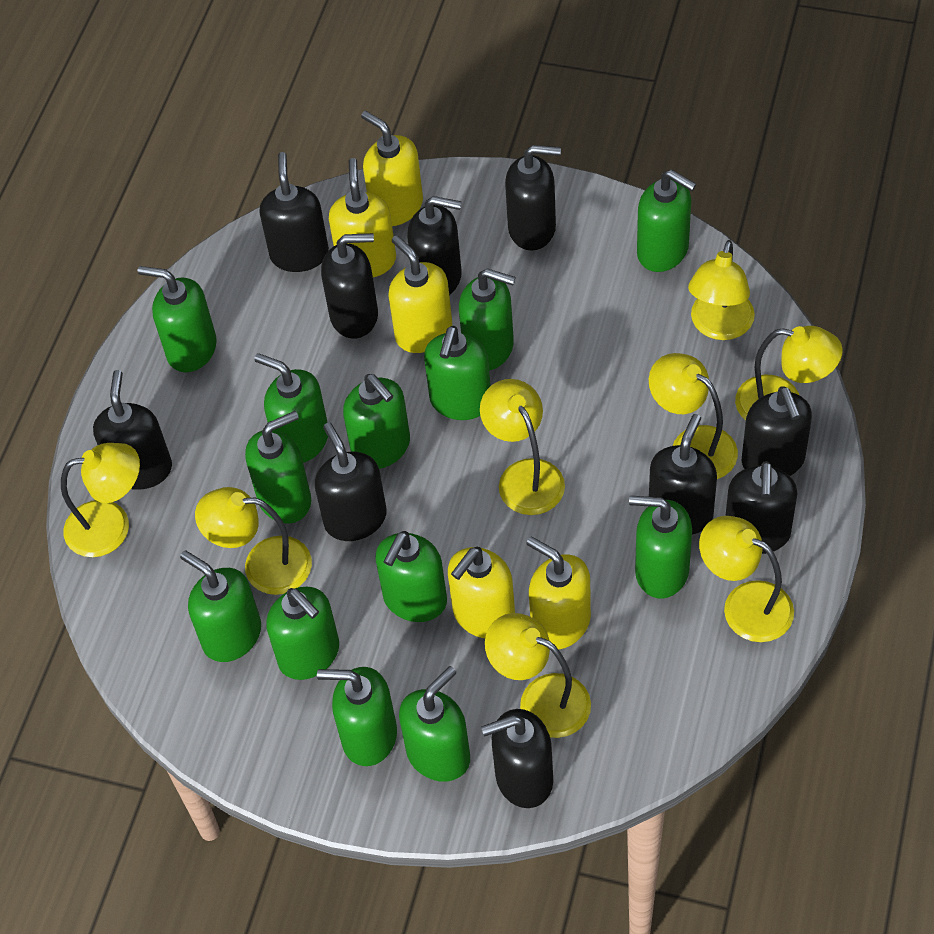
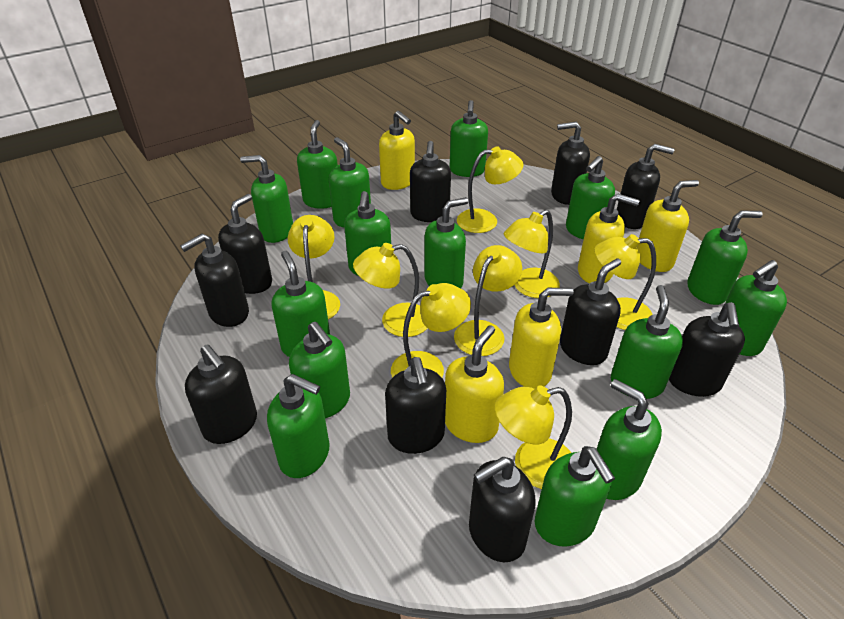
green soap dispenser: 13 -> 15

